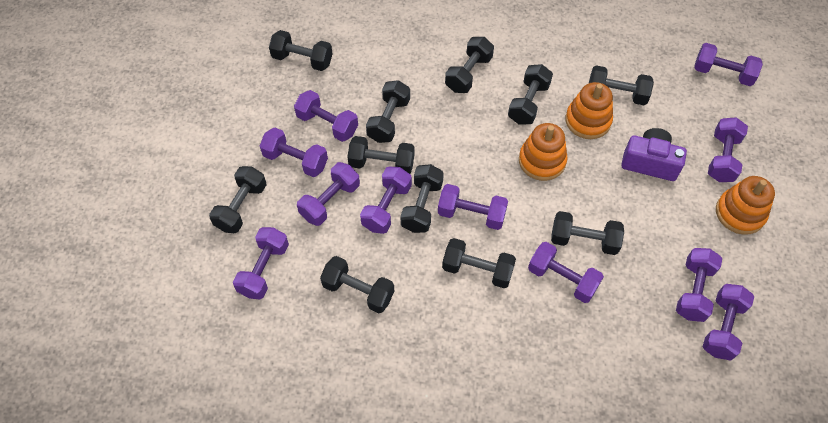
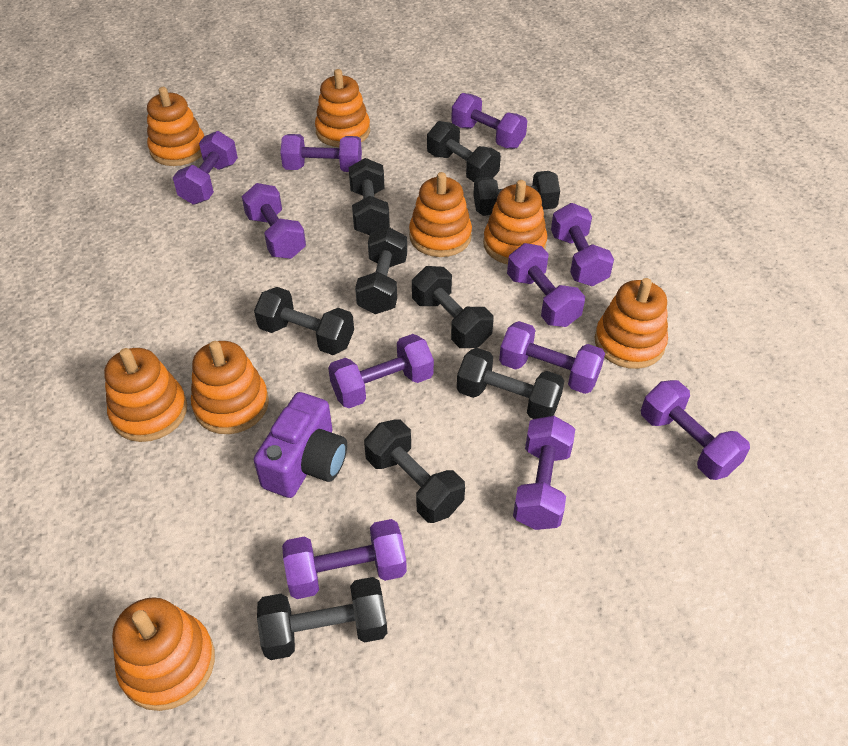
black dumbbell: 11 -> 9
orange stacking toy: 3 -> 8

